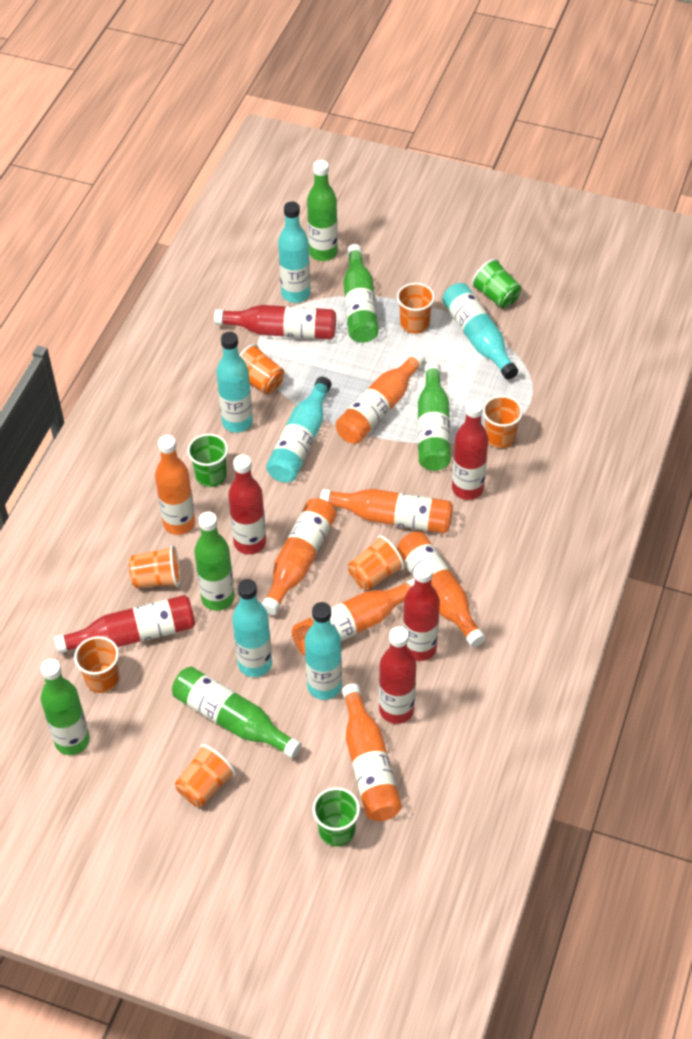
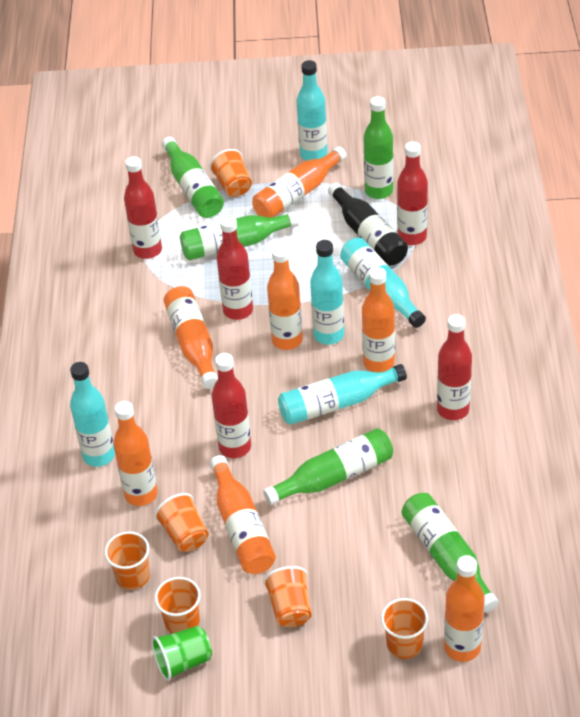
black bottle: 0 -> 1
green bottle: 6 -> 5
green cup: 3 -> 1
orange cup: 7 -> 6
red bottle: 6 -> 5
turquoise bottle: 6 -> 5

